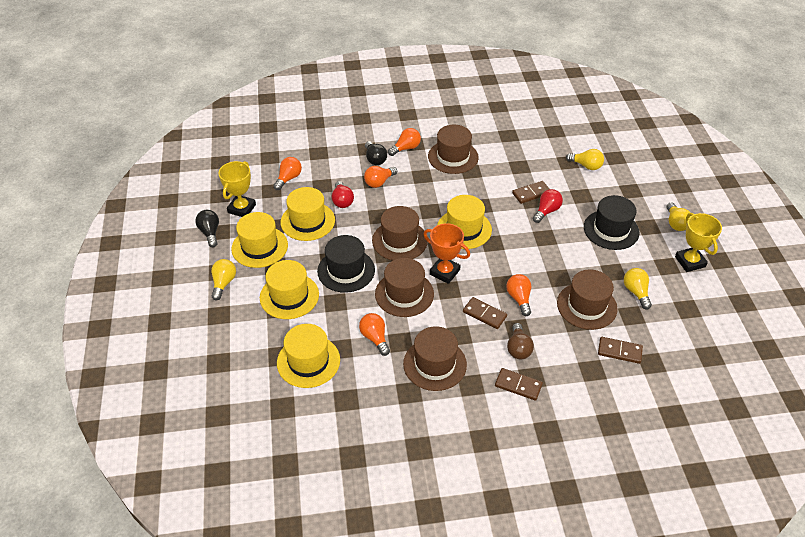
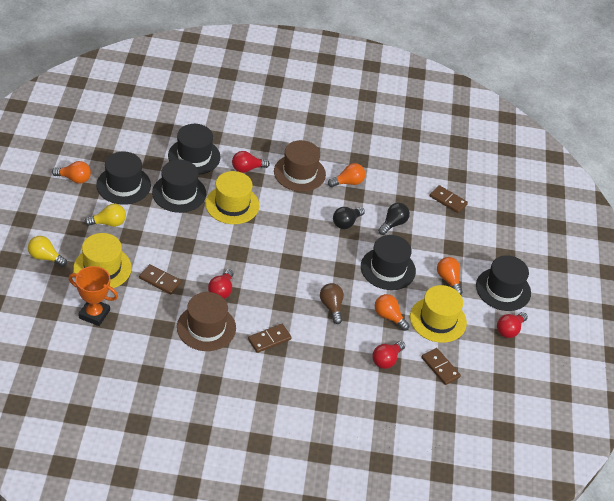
black hat: 2 -> 5
brown hat: 5 -> 2
orange light bulb: 5 -> 4
red light bulb: 2 -> 4
yellow hat: 5 -> 3
yellow light bulb: 4 -> 2
yellow trophy: 2 -> 0

